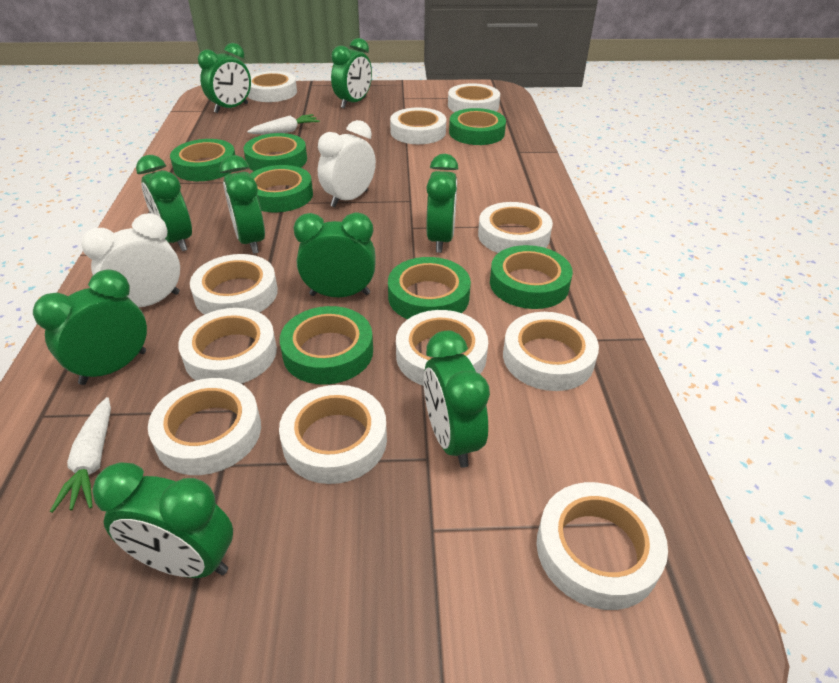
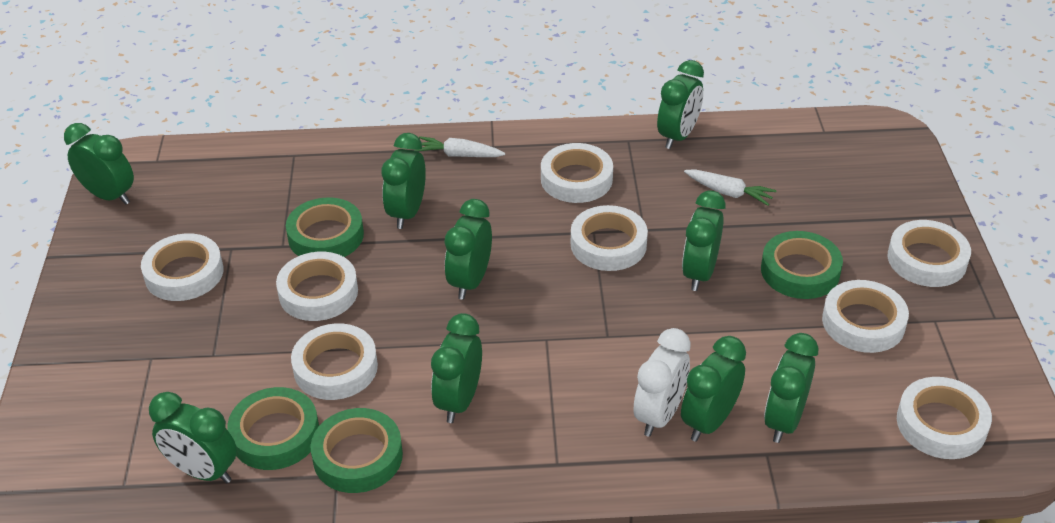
green tape: 7 -> 4
white clock: 2 -> 1
white tape: 11 -> 8

